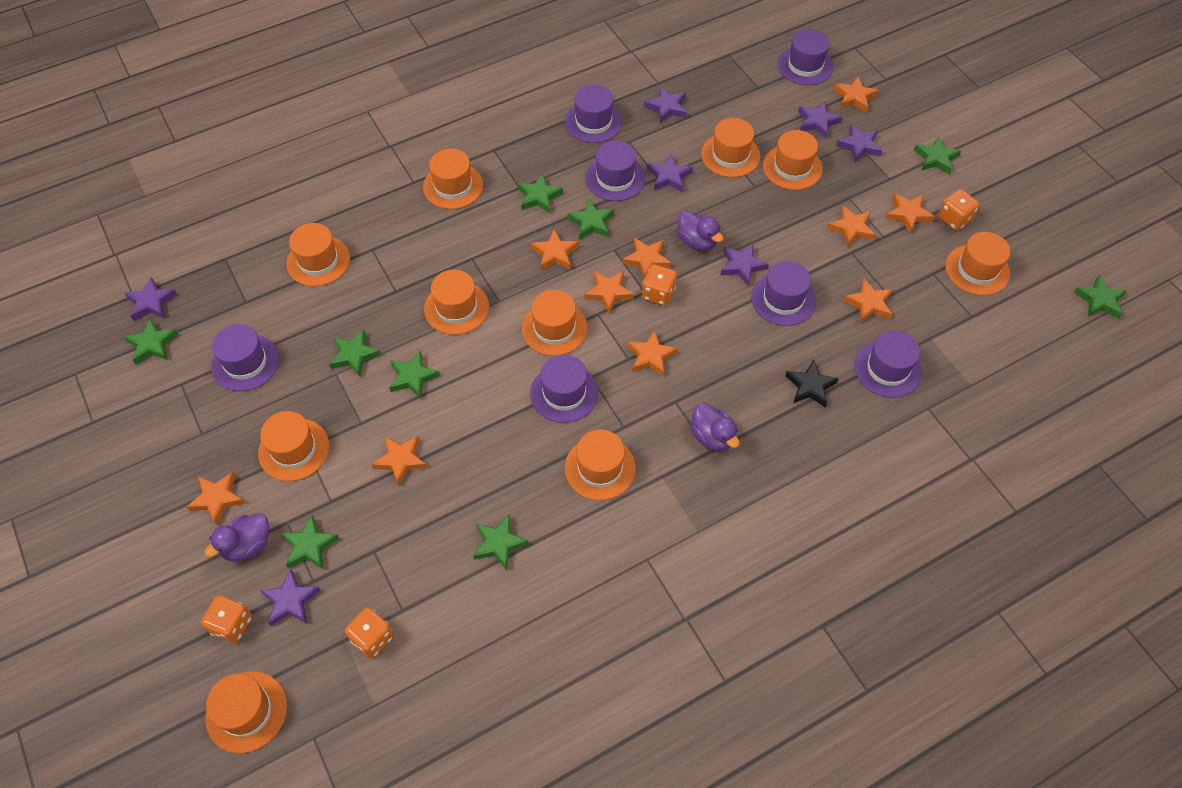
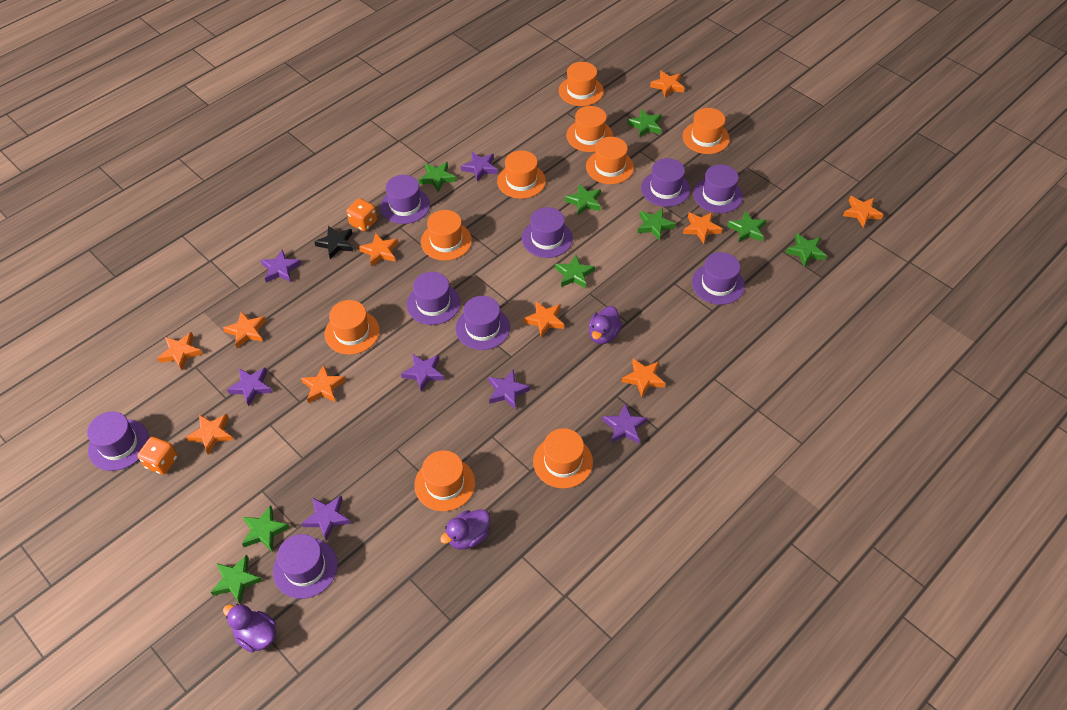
orange dice: 4 -> 2
orange hat: 10 -> 9
purple hat: 7 -> 9

